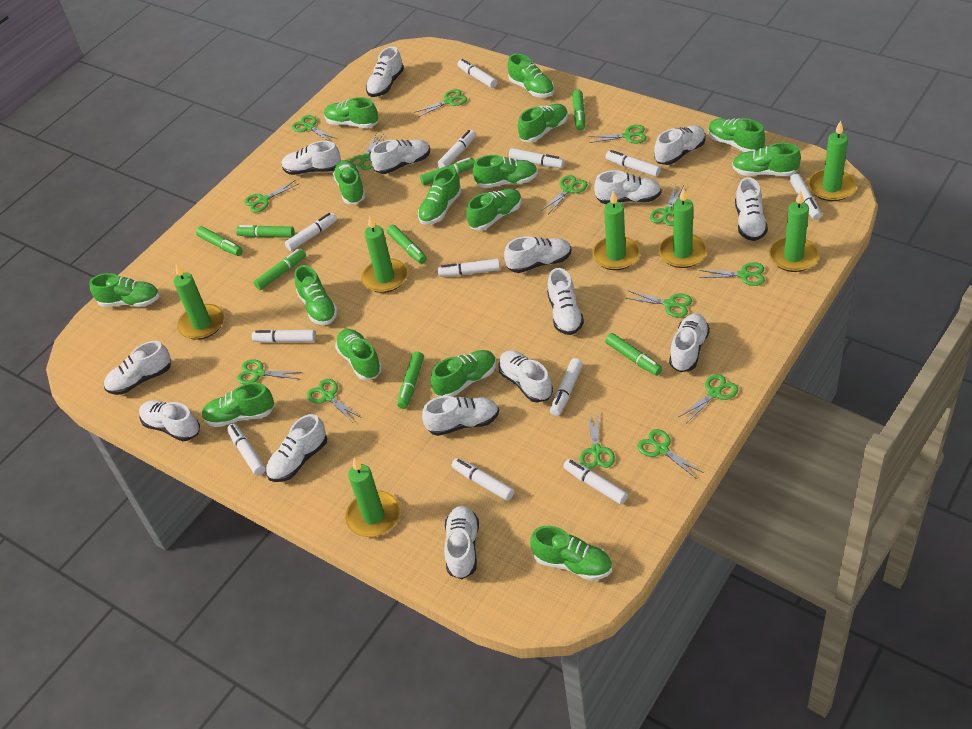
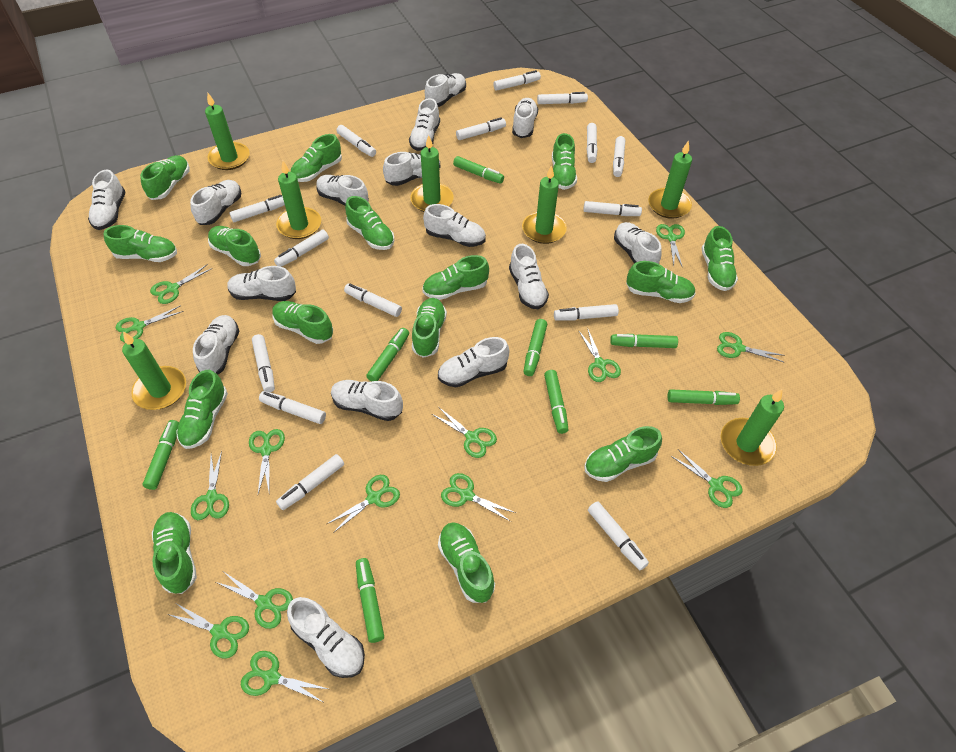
white marker: 12 -> 15

